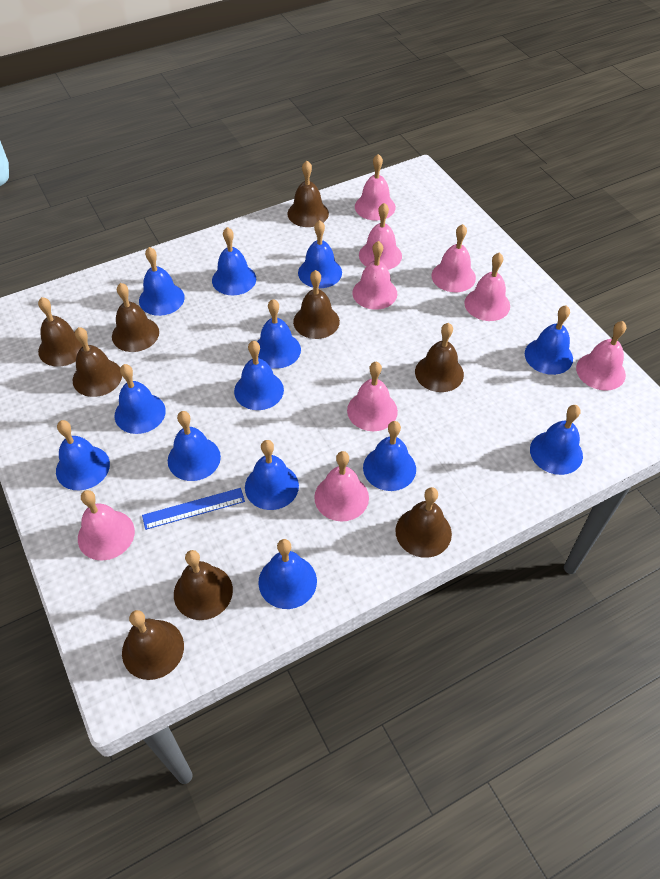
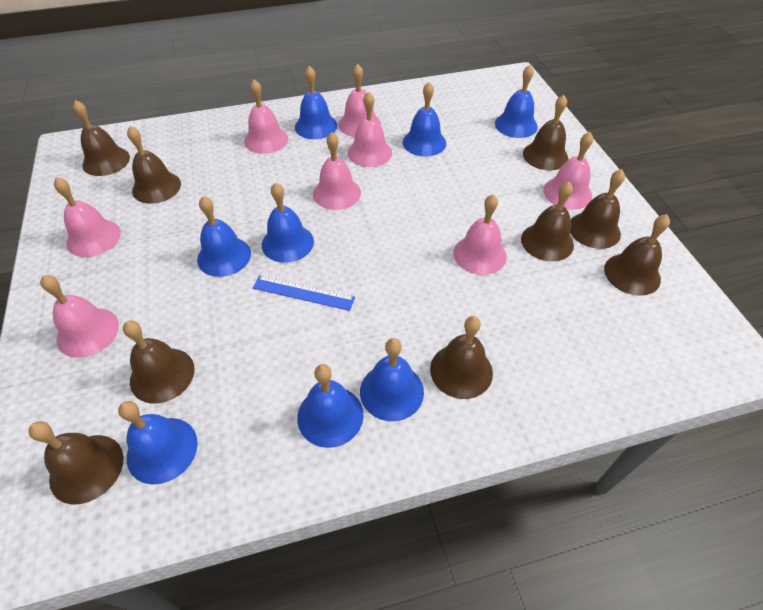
blue bell: 13 -> 8
pink bell: 9 -> 8

